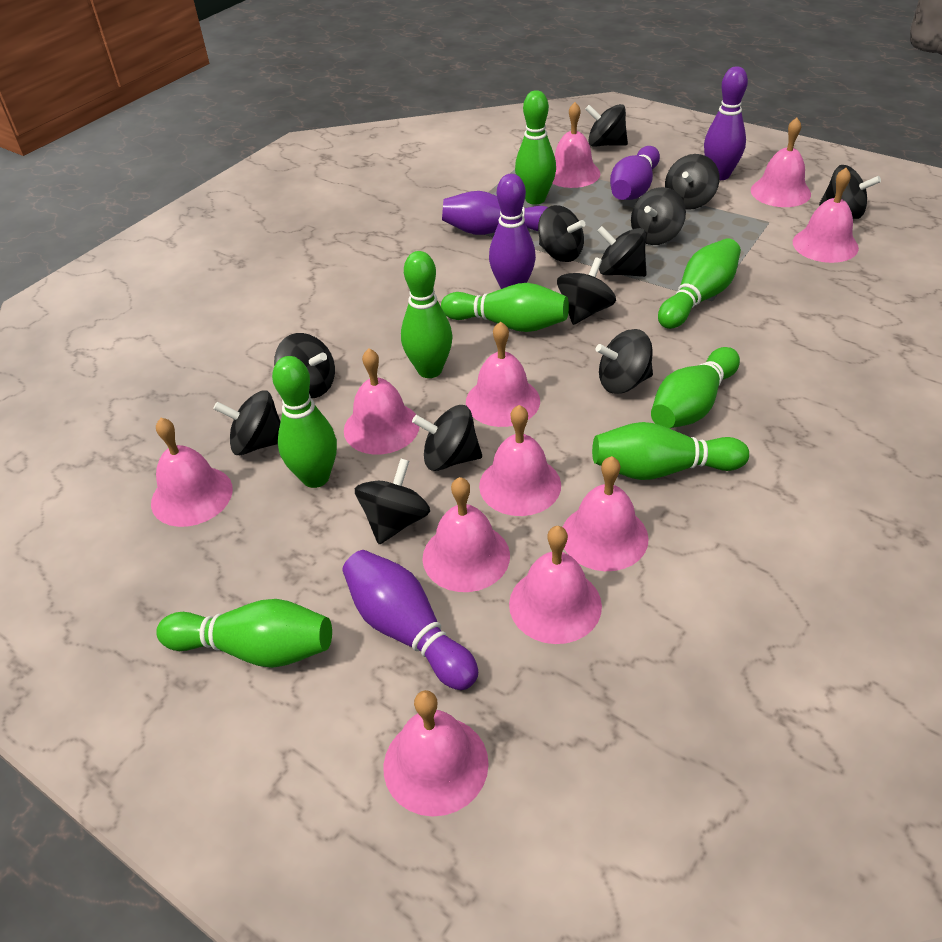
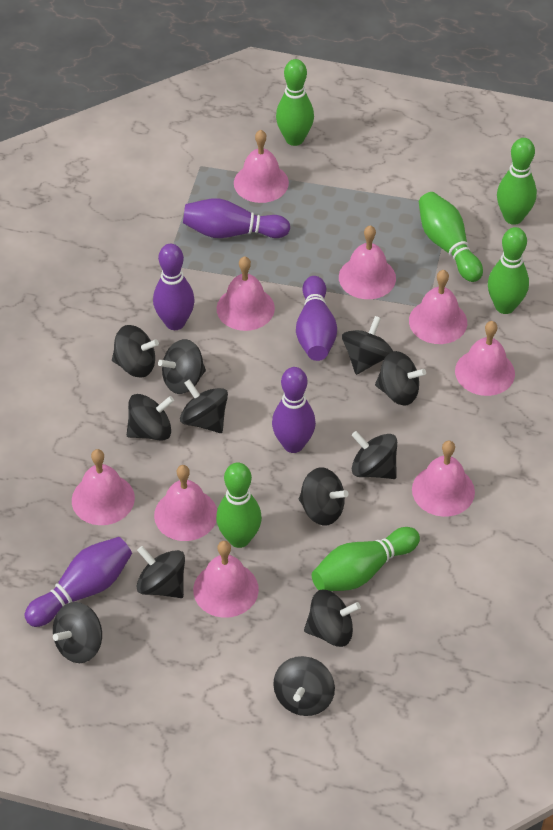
green bowling pin: 8 -> 6
pink bell: 11 -> 9

